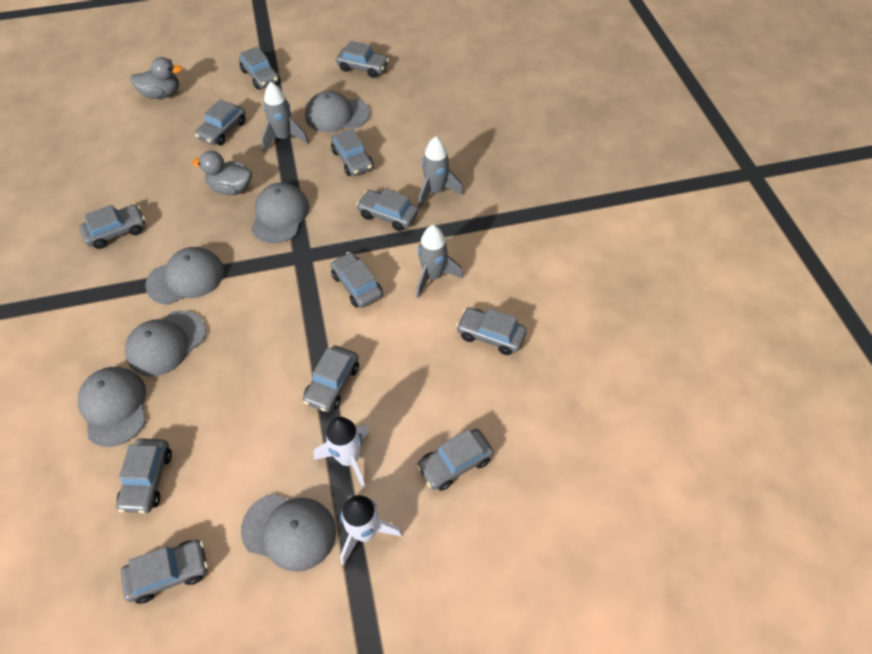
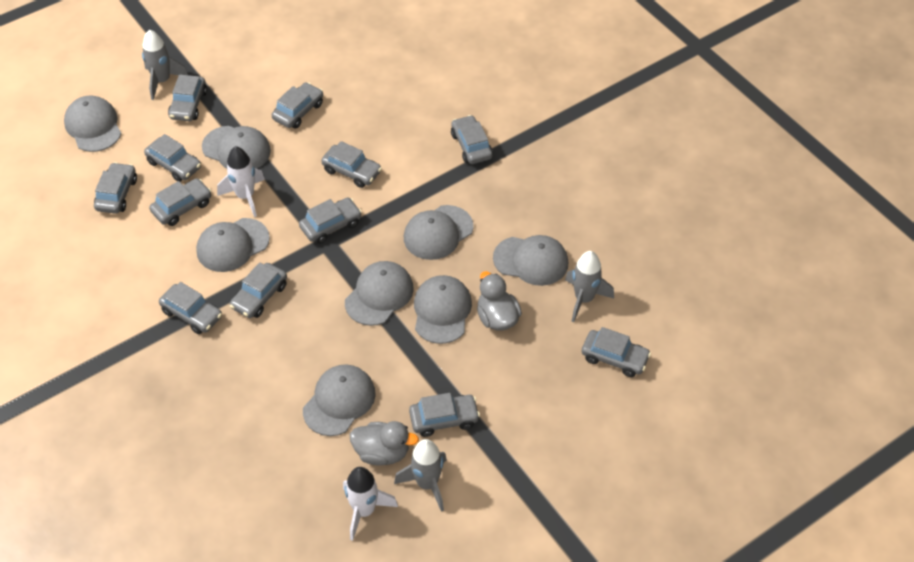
grey cap: 6 -> 8

